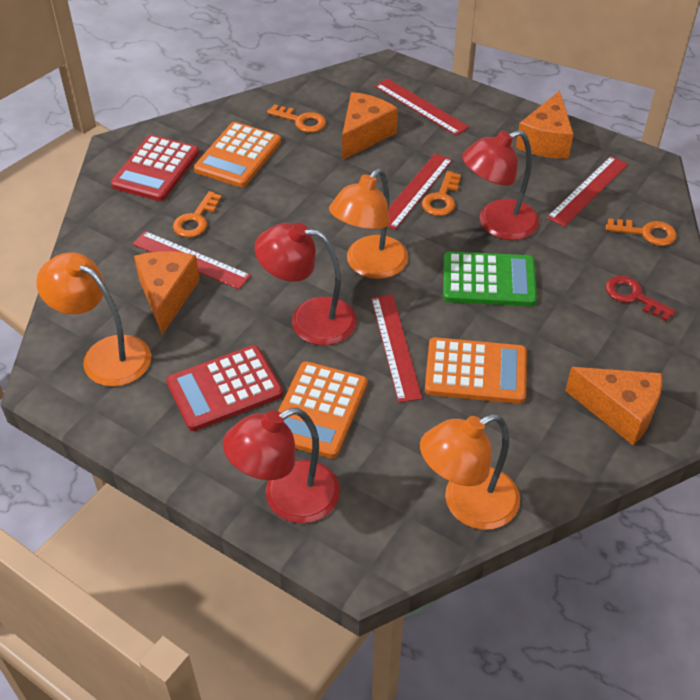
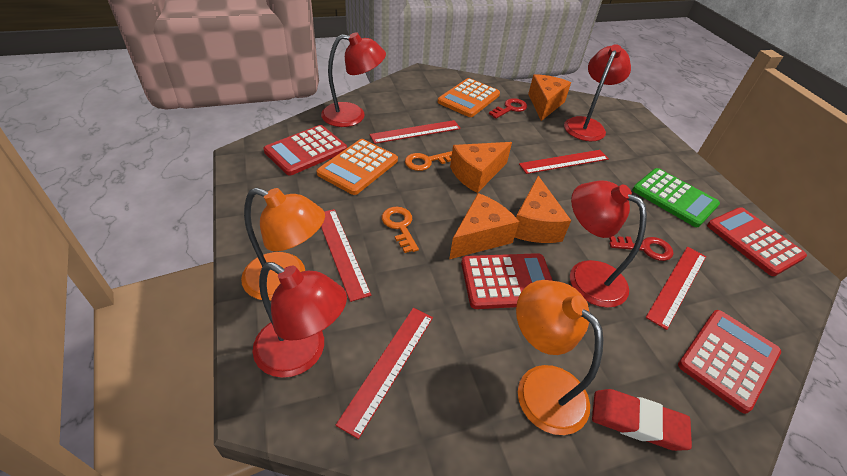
orange calculator: 3 -> 2
orange key: 4 -> 2
orange lamp: 3 -> 2
red calculator: 2 -> 4
red eraser: 0 -> 1
red key: 1 -> 2
red lamp: 3 -> 4

